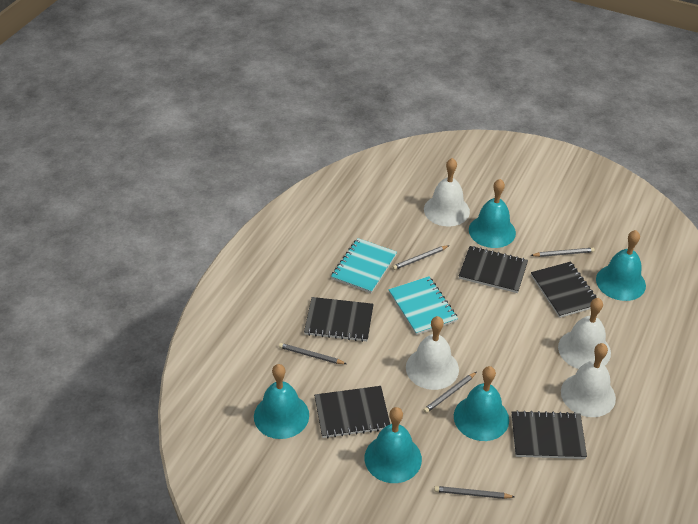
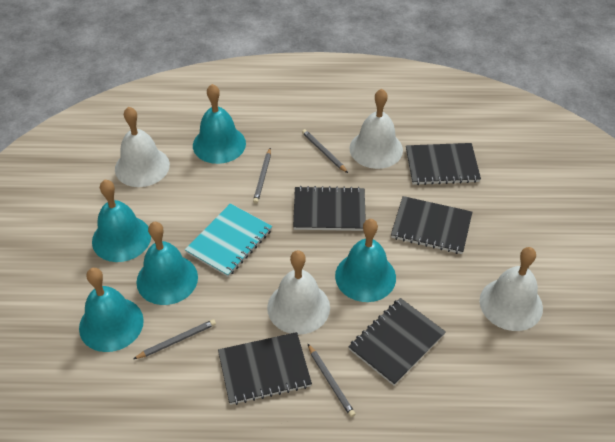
grey pencil: 5 -> 4
turquoise notebook: 2 -> 1

